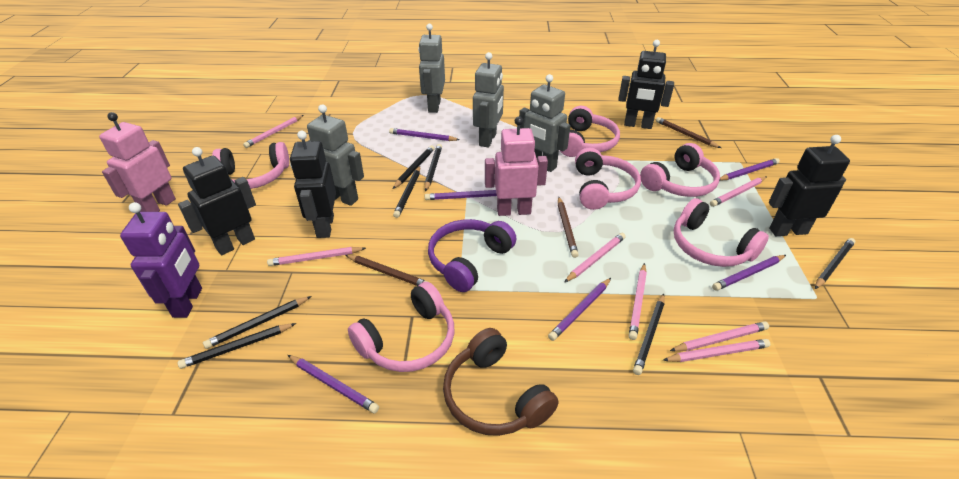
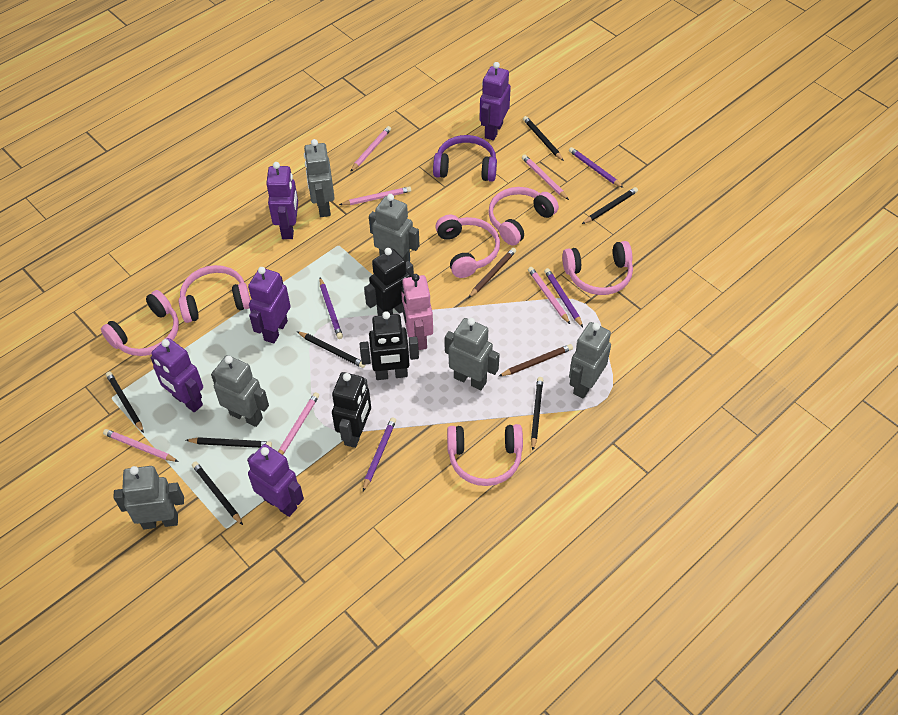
black robot: 4 -> 3
brown headphones: 1 -> 0
brown pencil: 3 -> 2
grey robot: 4 -> 6
pink pencil: 7 -> 6
pink robot: 2 -> 1
purple pencil: 6 -> 4
purple robot: 1 -> 5

